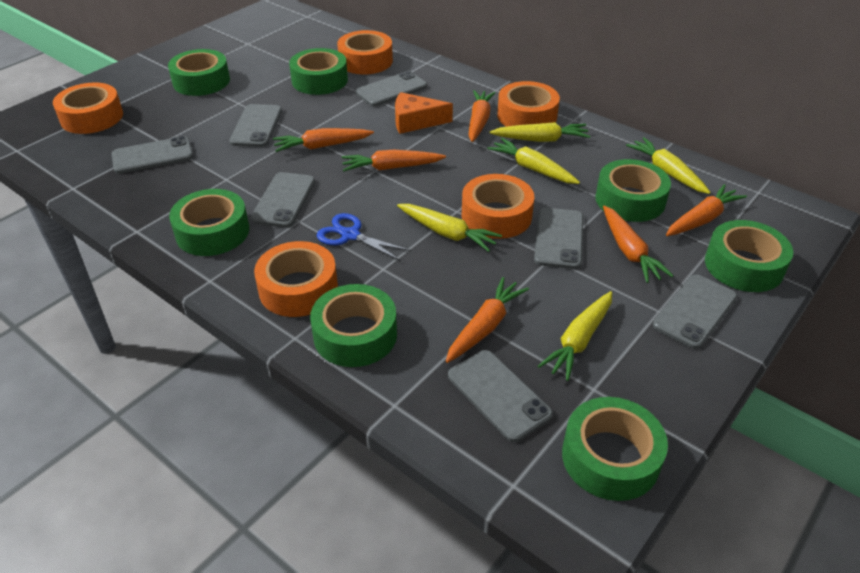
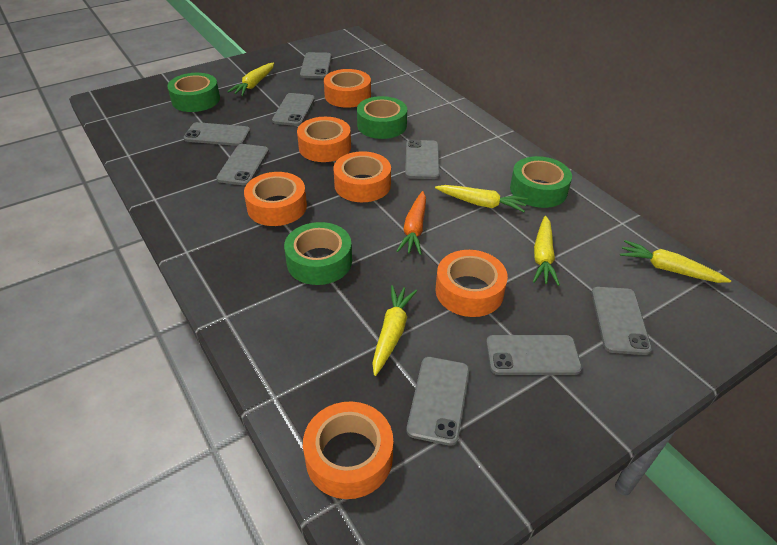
blue scissors: 1 -> 0
green tape: 7 -> 4
grey phone: 7 -> 8
orange carrot: 6 -> 1
orange cheese: 1 -> 0
orange tape: 5 -> 6

